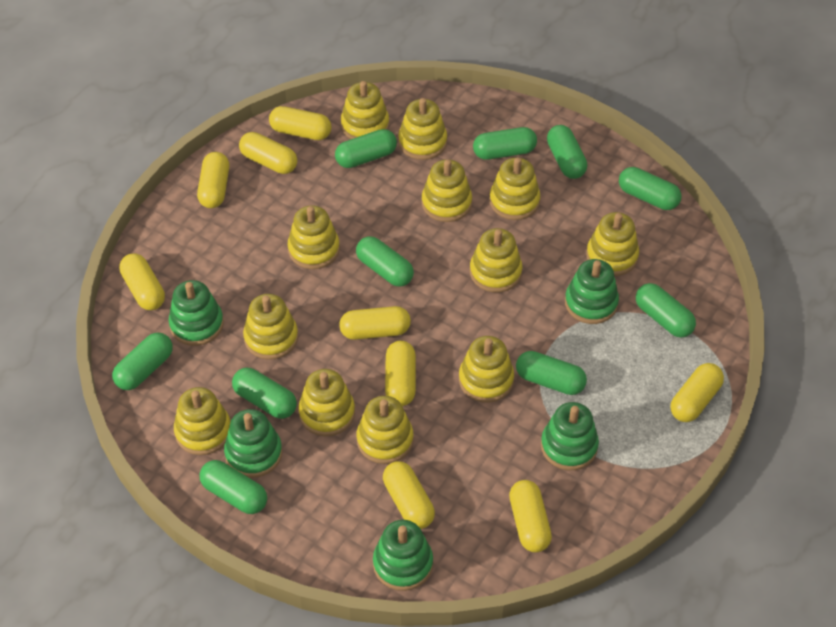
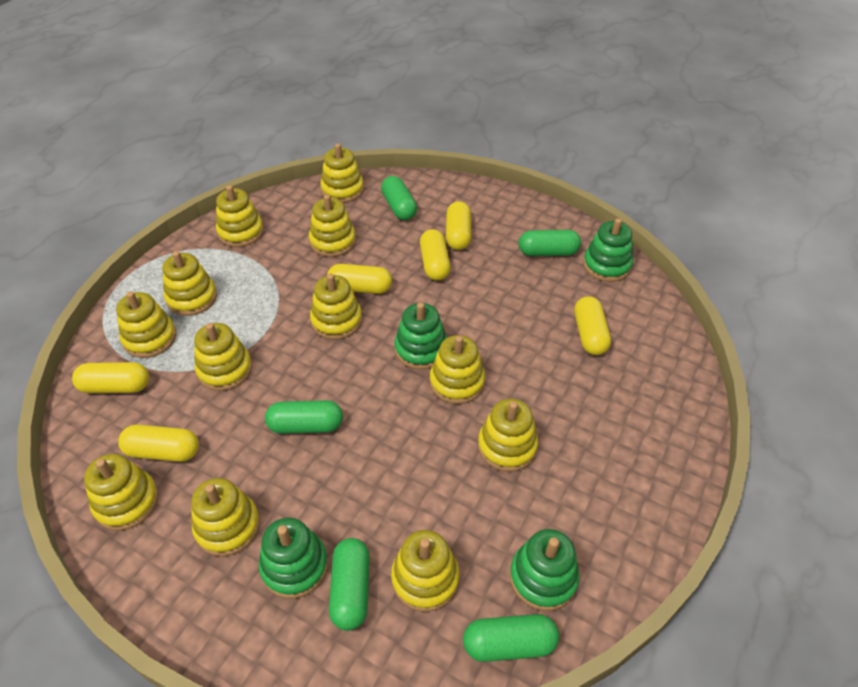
green capsule: 10 -> 5
green stacking toy: 5 -> 4
yellow capsule: 9 -> 6

